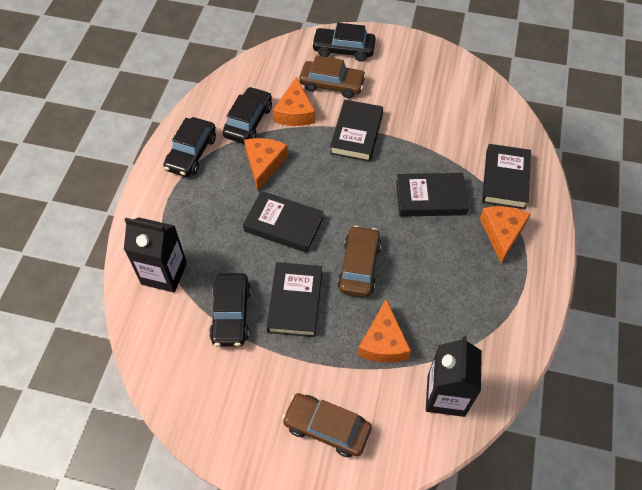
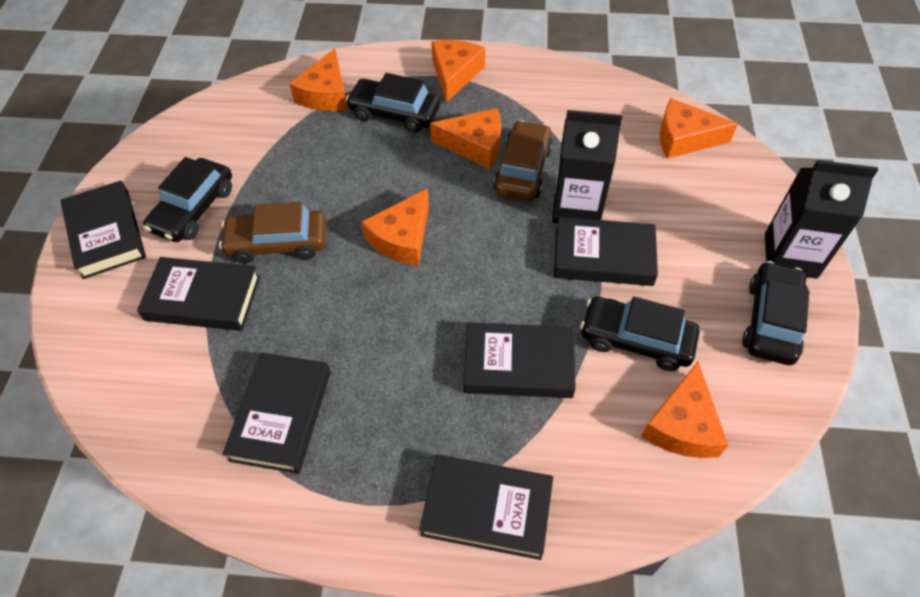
black book: 5 -> 6
brown car: 3 -> 2
orange cheese: 4 -> 6

